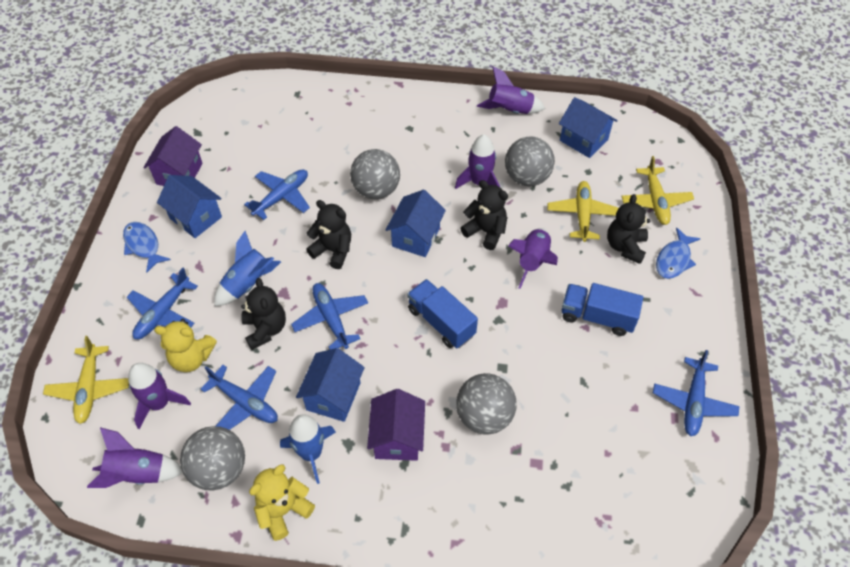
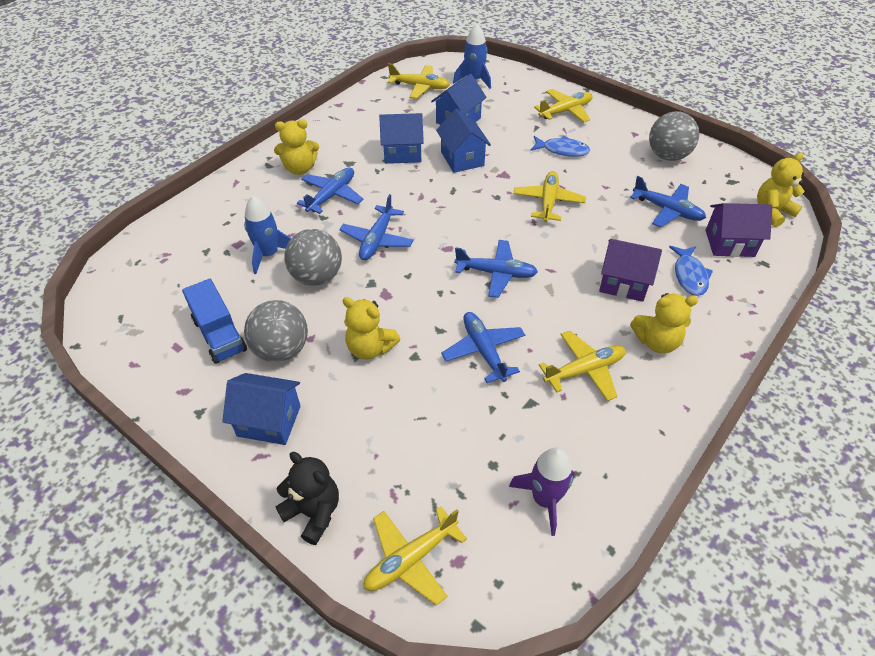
black teddy bear: 4 -> 1
blue truck: 2 -> 1
grey ball: 4 -> 3
purple rocket: 5 -> 1
yellow plane: 3 -> 5
yellow teddy bear: 2 -> 4

